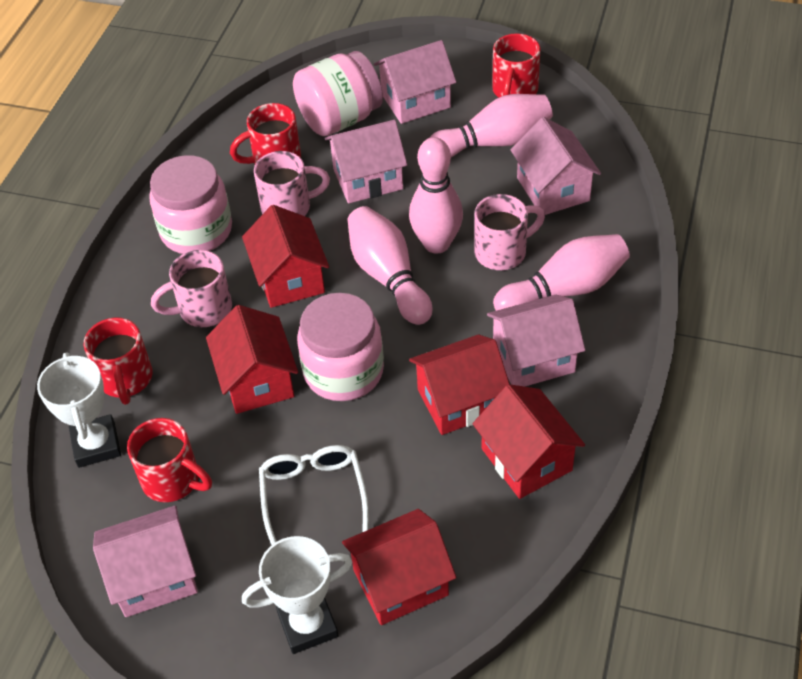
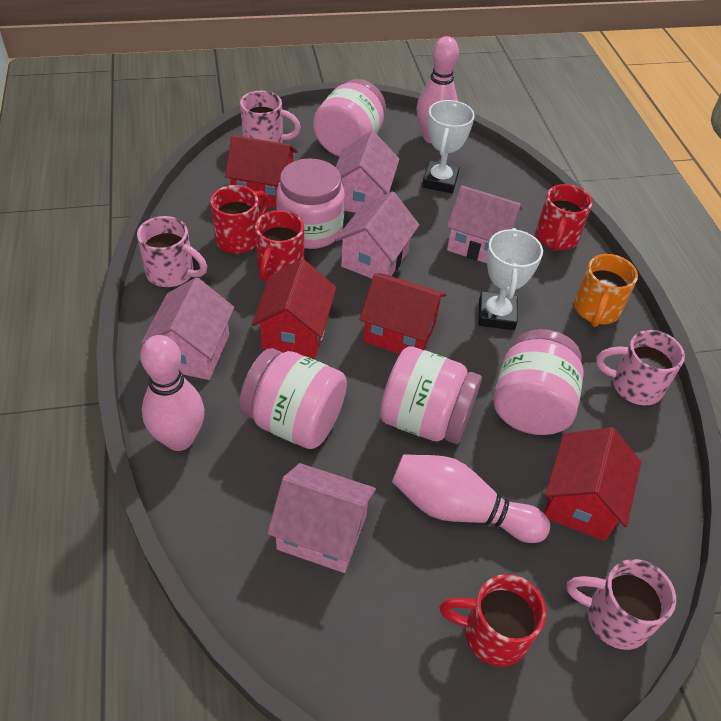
orange mug: 0 -> 1
pink bowling pin: 4 -> 3
pink jar: 3 -> 5
pink mug: 3 -> 4
red house: 5 -> 4
white glasses: 1 -> 0

